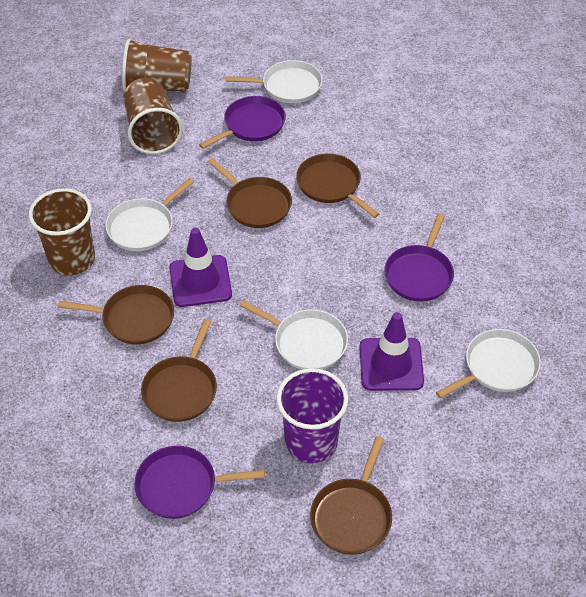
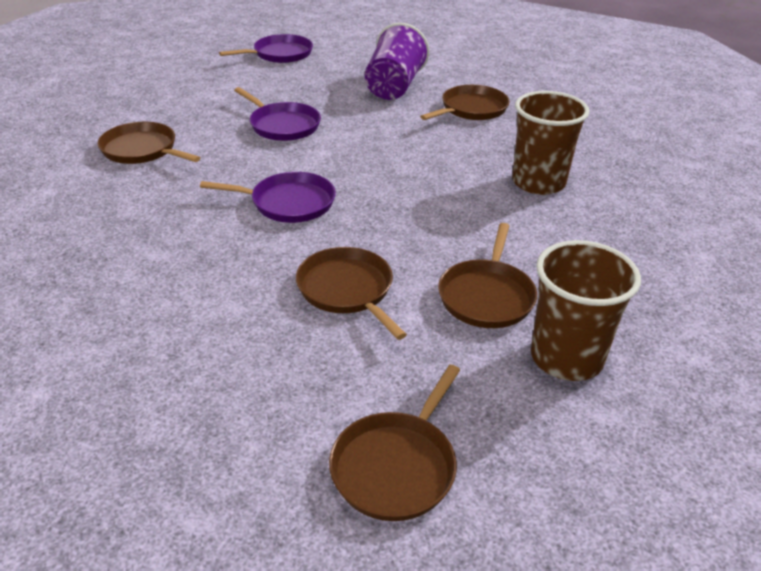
brown cup: 3 -> 2
purple traffic cone: 2 -> 0
white pan: 4 -> 0

